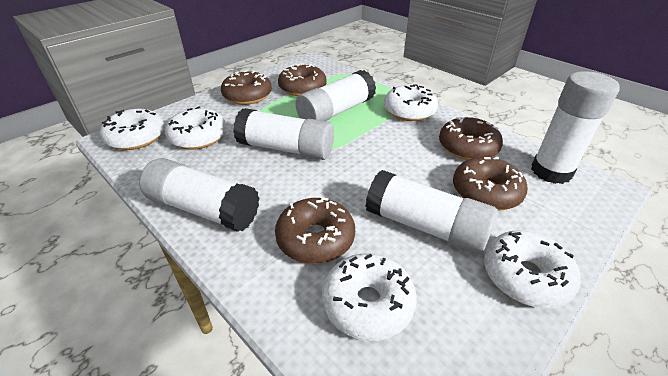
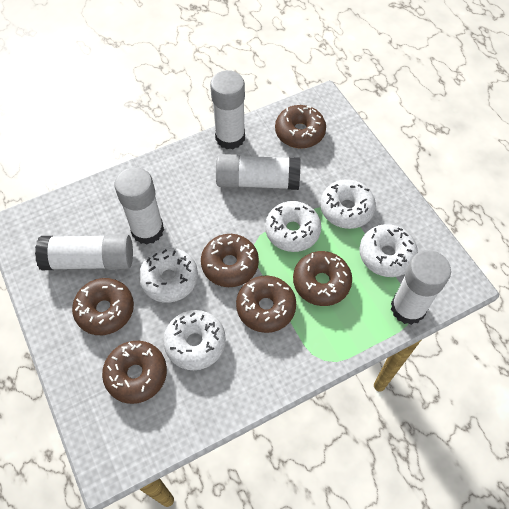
brown donut: 5 -> 6

